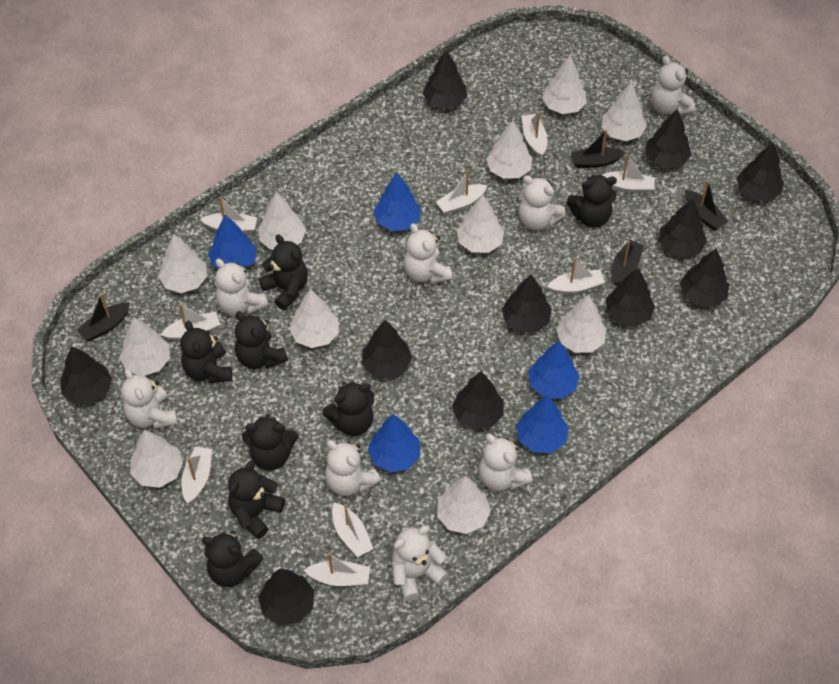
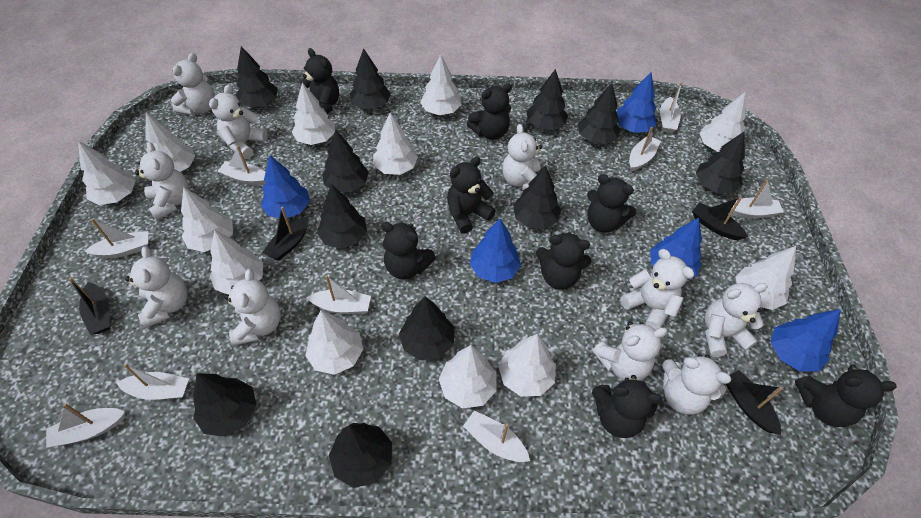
white teddy bear: 8 -> 10
white tree: 11 -> 12

